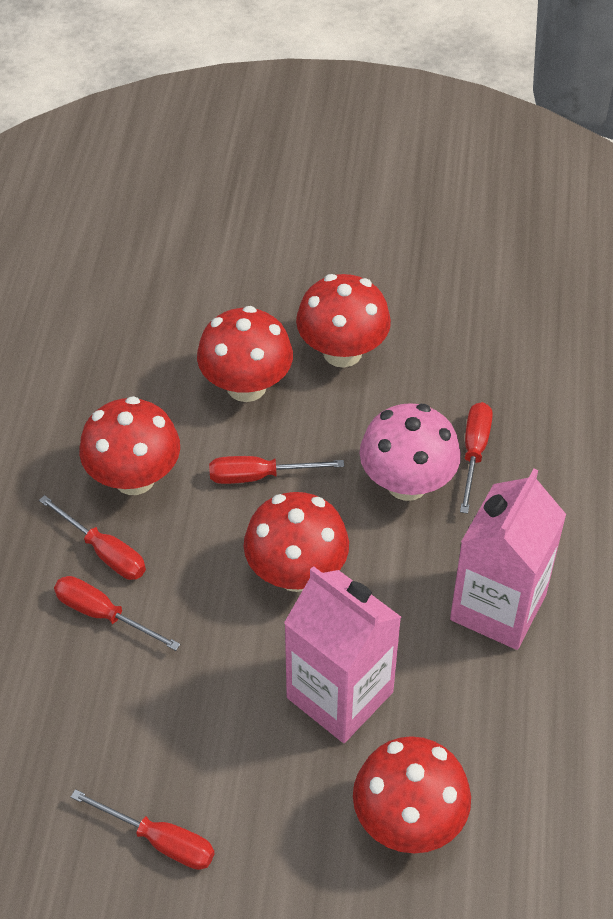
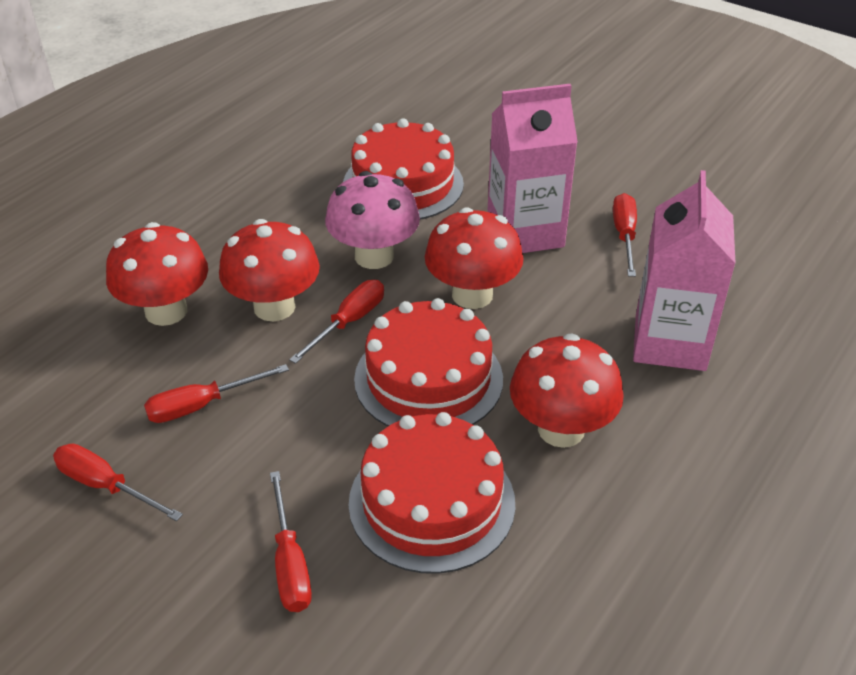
red cake: 0 -> 3
red mushroom: 5 -> 4

